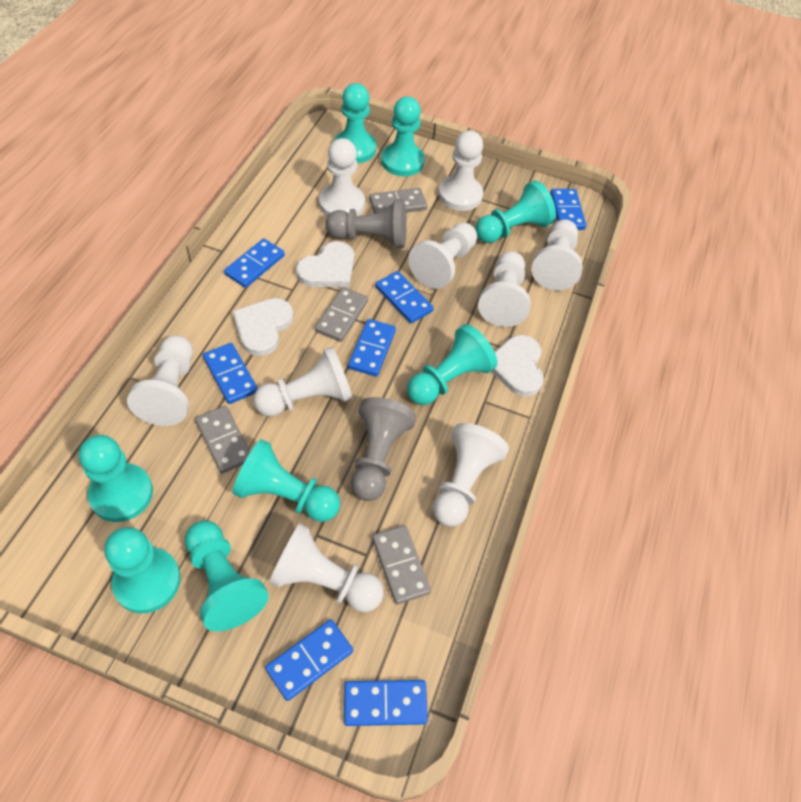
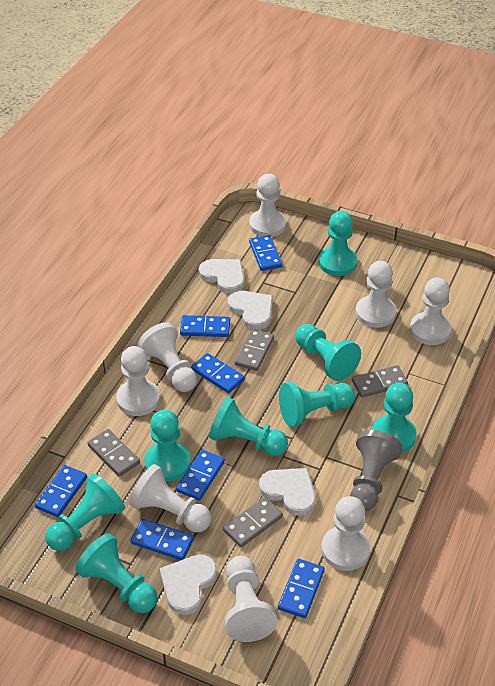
grey pawn: 2 -> 1
white heart: 3 -> 4
white pawn: 9 -> 8

